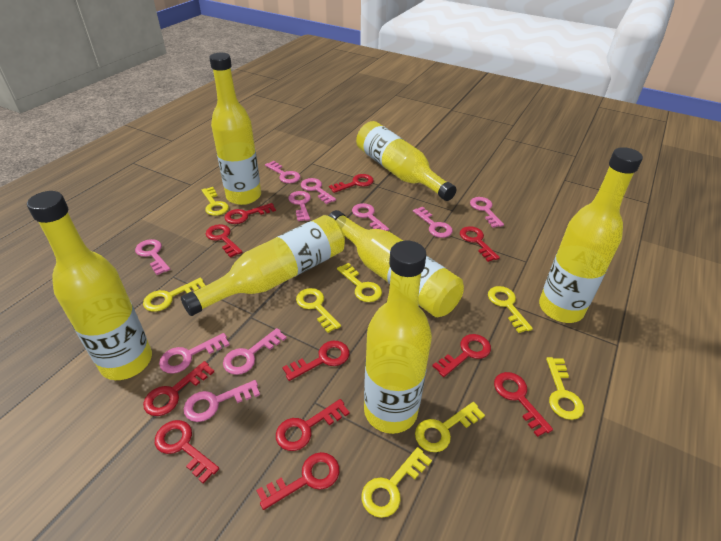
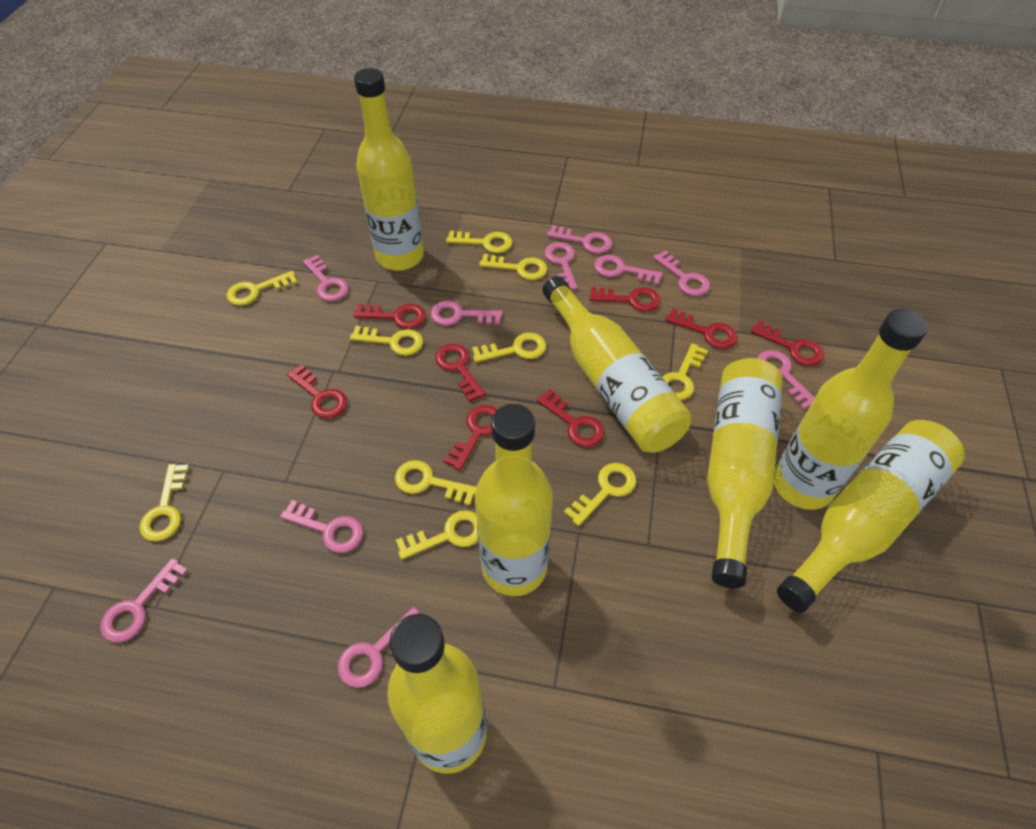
red key: 11 -> 8
yellow key: 8 -> 10

